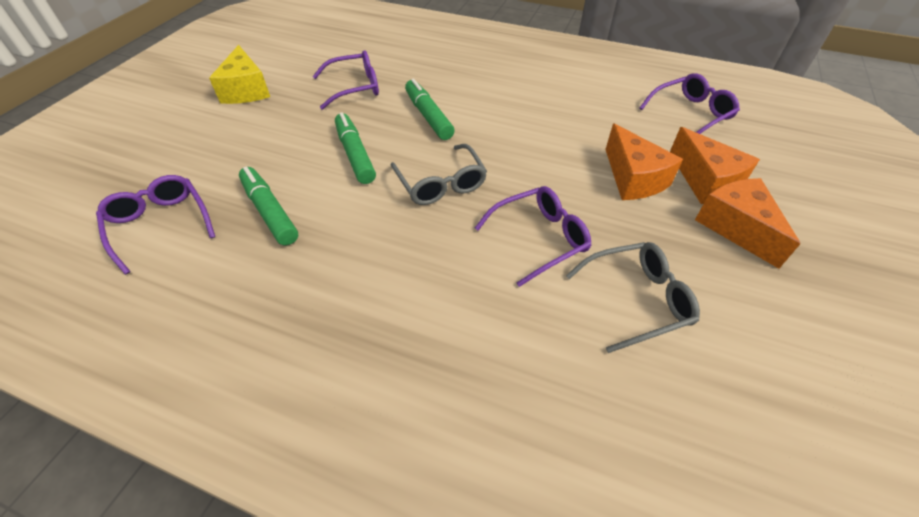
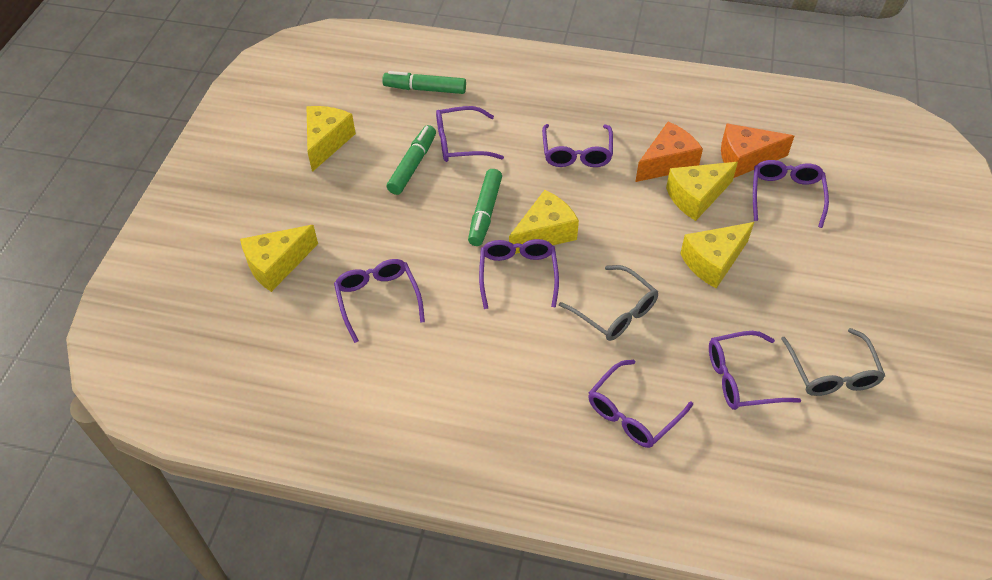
orange cheese: 3 -> 2
purple glasses: 4 -> 7
yellow cheese: 1 -> 5

